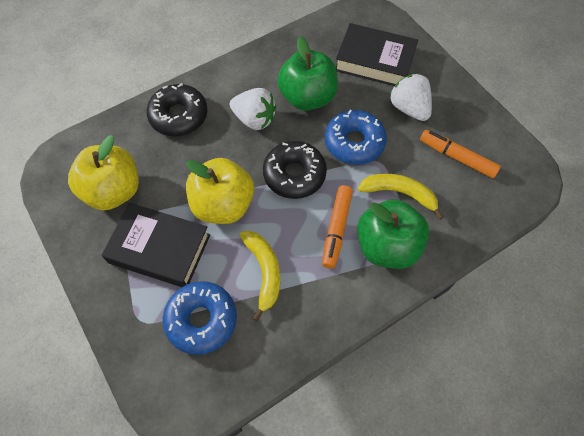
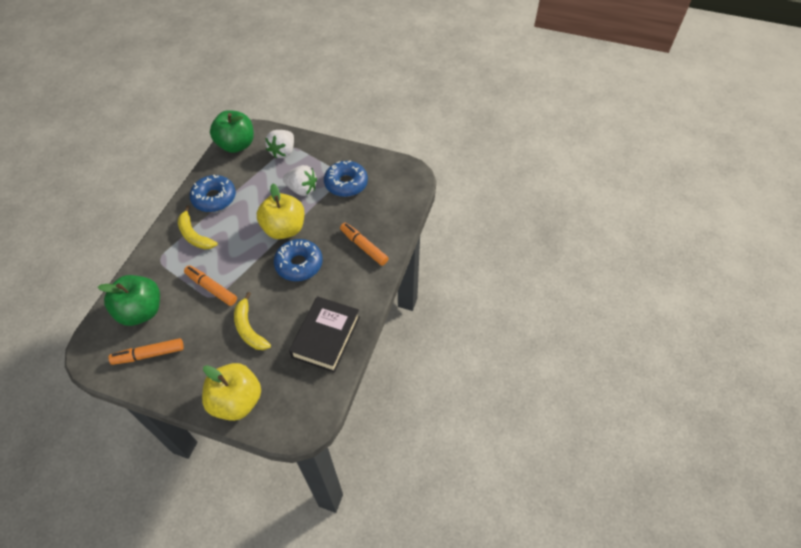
black book: 2 -> 1
black donut: 2 -> 0
blue donut: 2 -> 3
orange marker: 2 -> 3

